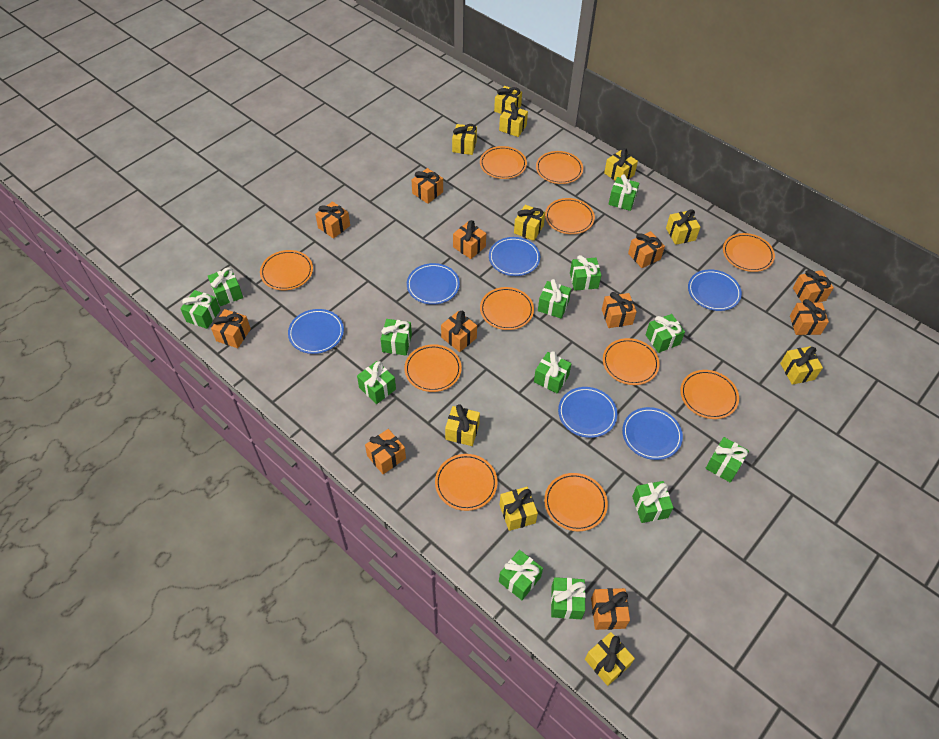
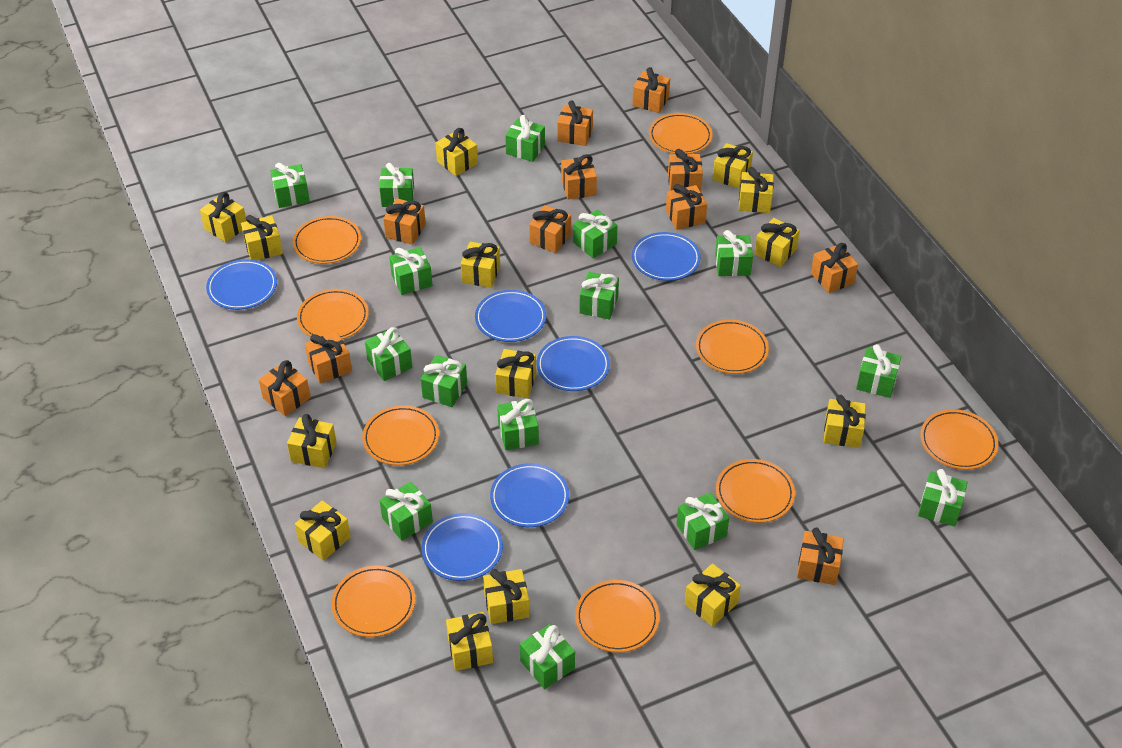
green gift: 13 -> 15
orange plate: 11 -> 9
yellow gift: 10 -> 14

